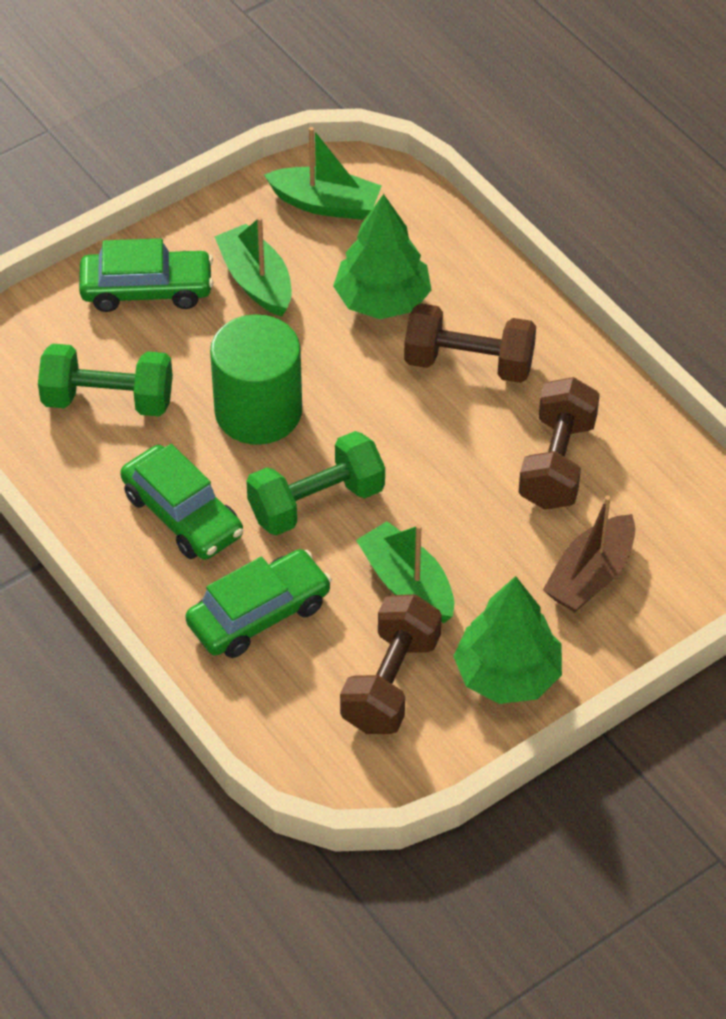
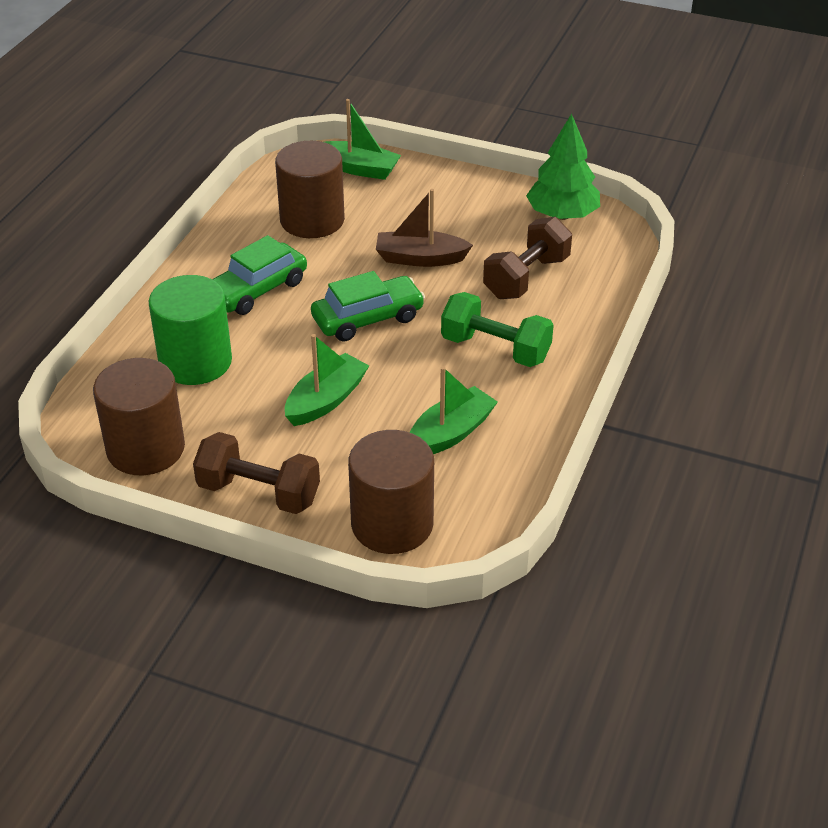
brown cylinder: 0 -> 3
brown dumbbell: 3 -> 2
green car: 3 -> 2
green dumbbell: 2 -> 1
green tree: 2 -> 1

